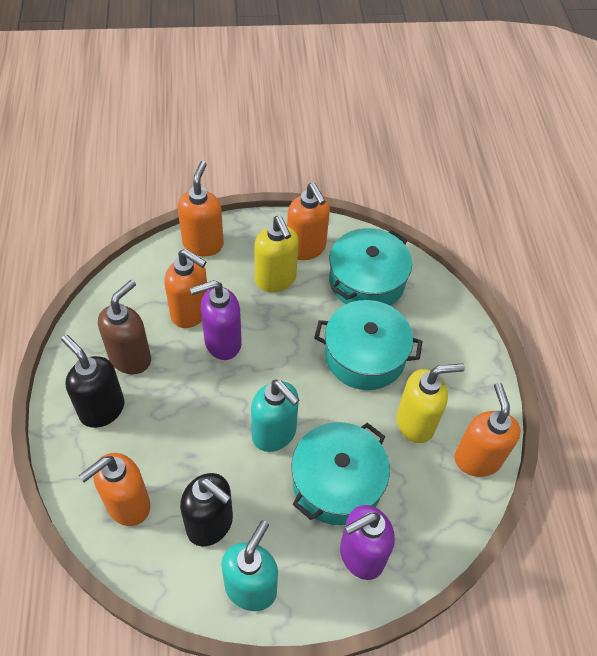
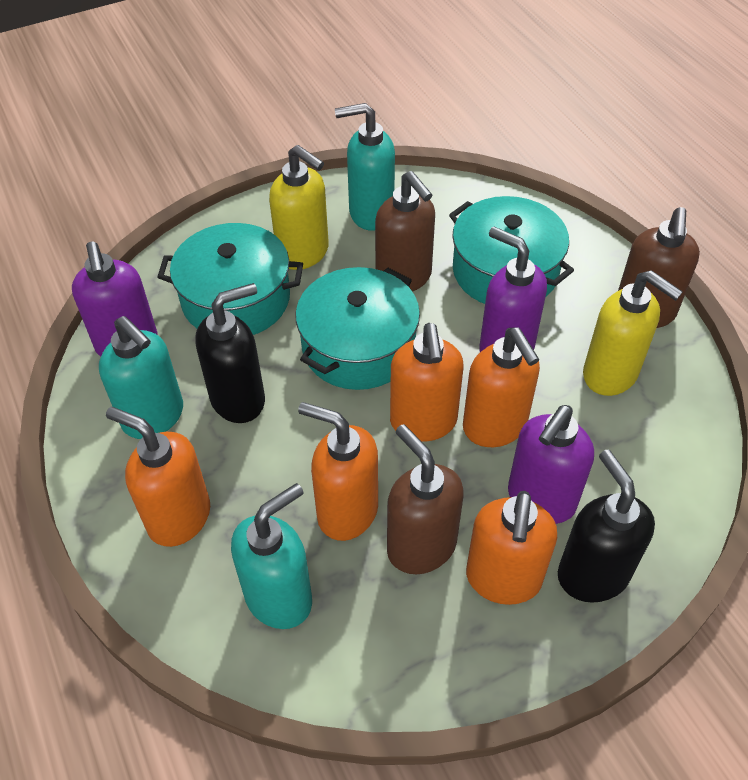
brown soap dispenser: 1 -> 3
purple soap dispenser: 2 -> 3
turquoise soap dispenser: 2 -> 3

